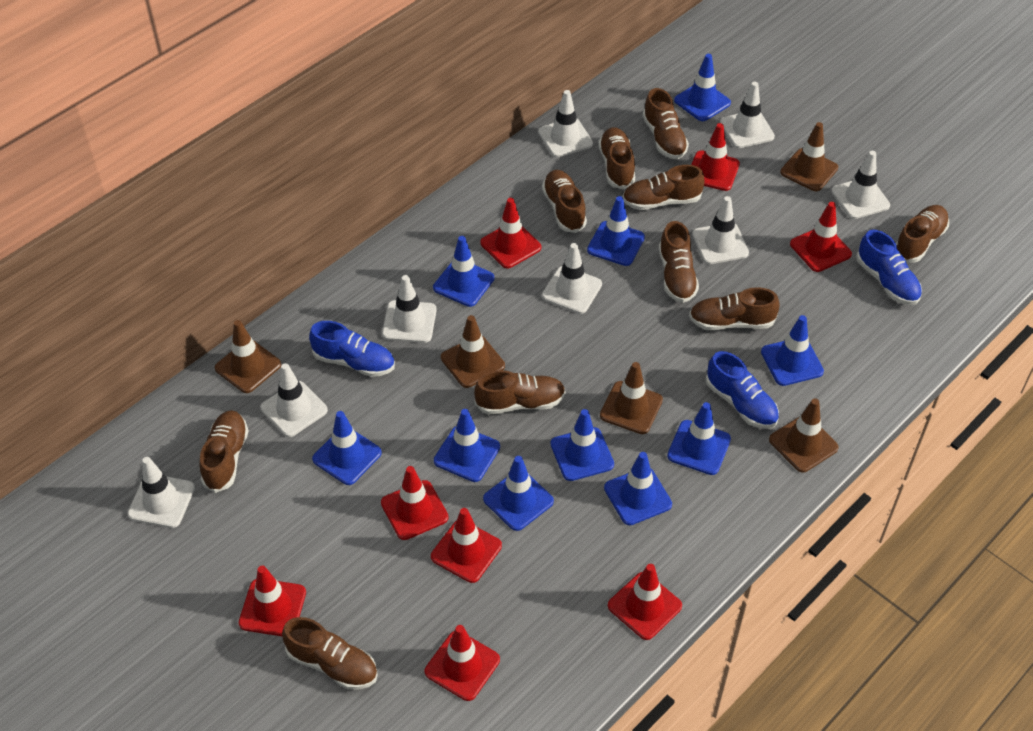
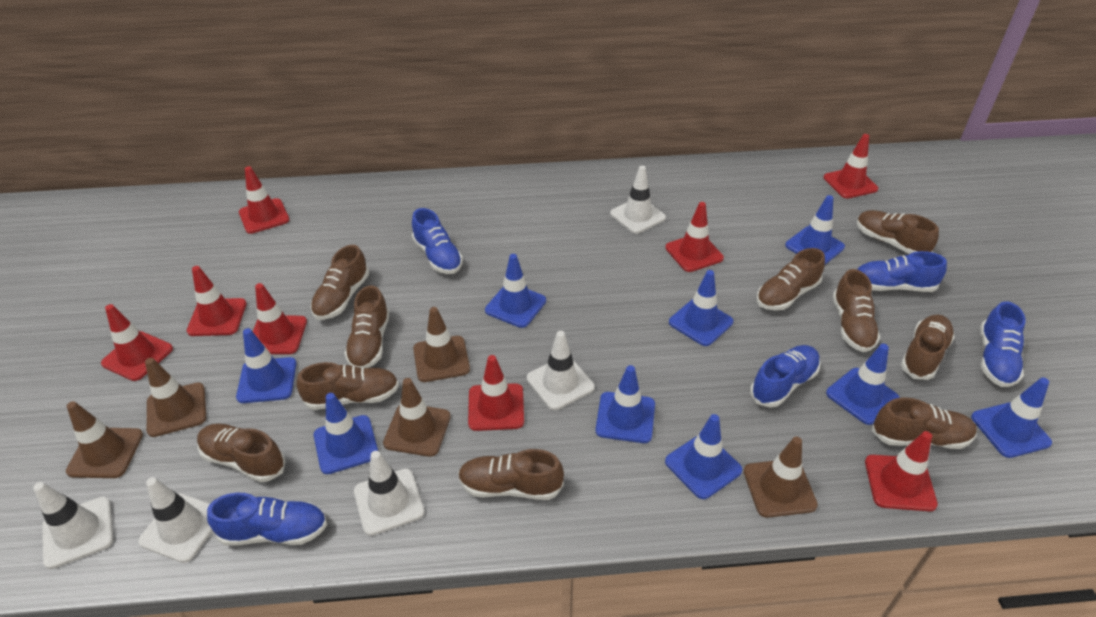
blue shoe: 3 -> 5
blue traffic cone: 10 -> 9
white traffic cone: 8 -> 5

